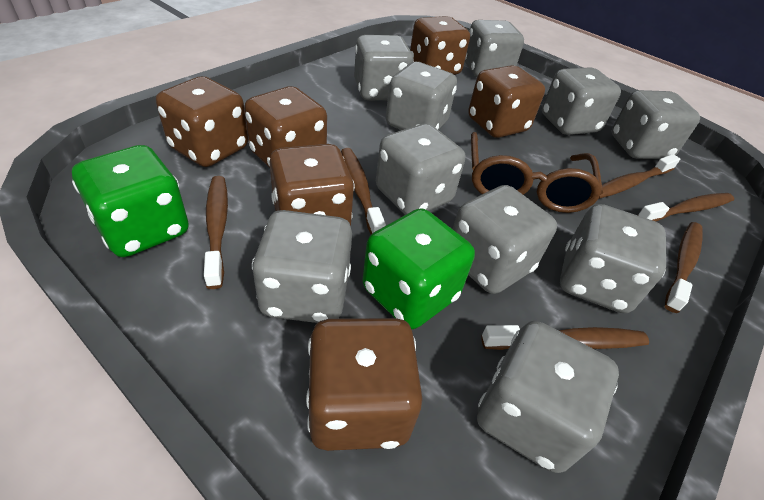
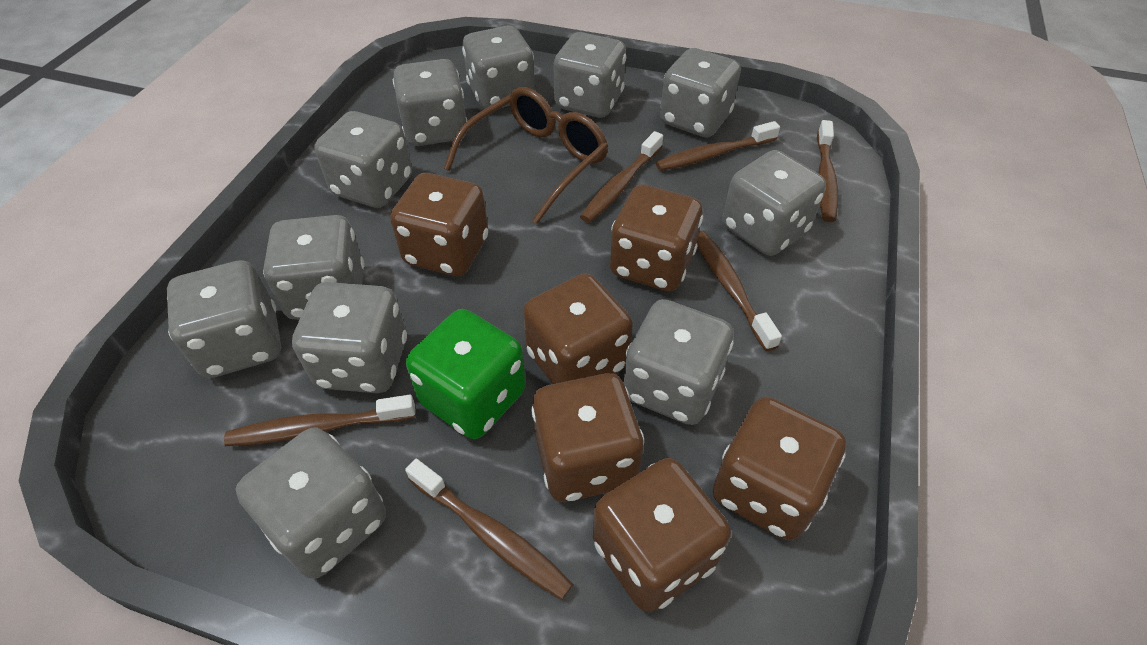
green dice: 2 -> 1
grey dice: 10 -> 11

